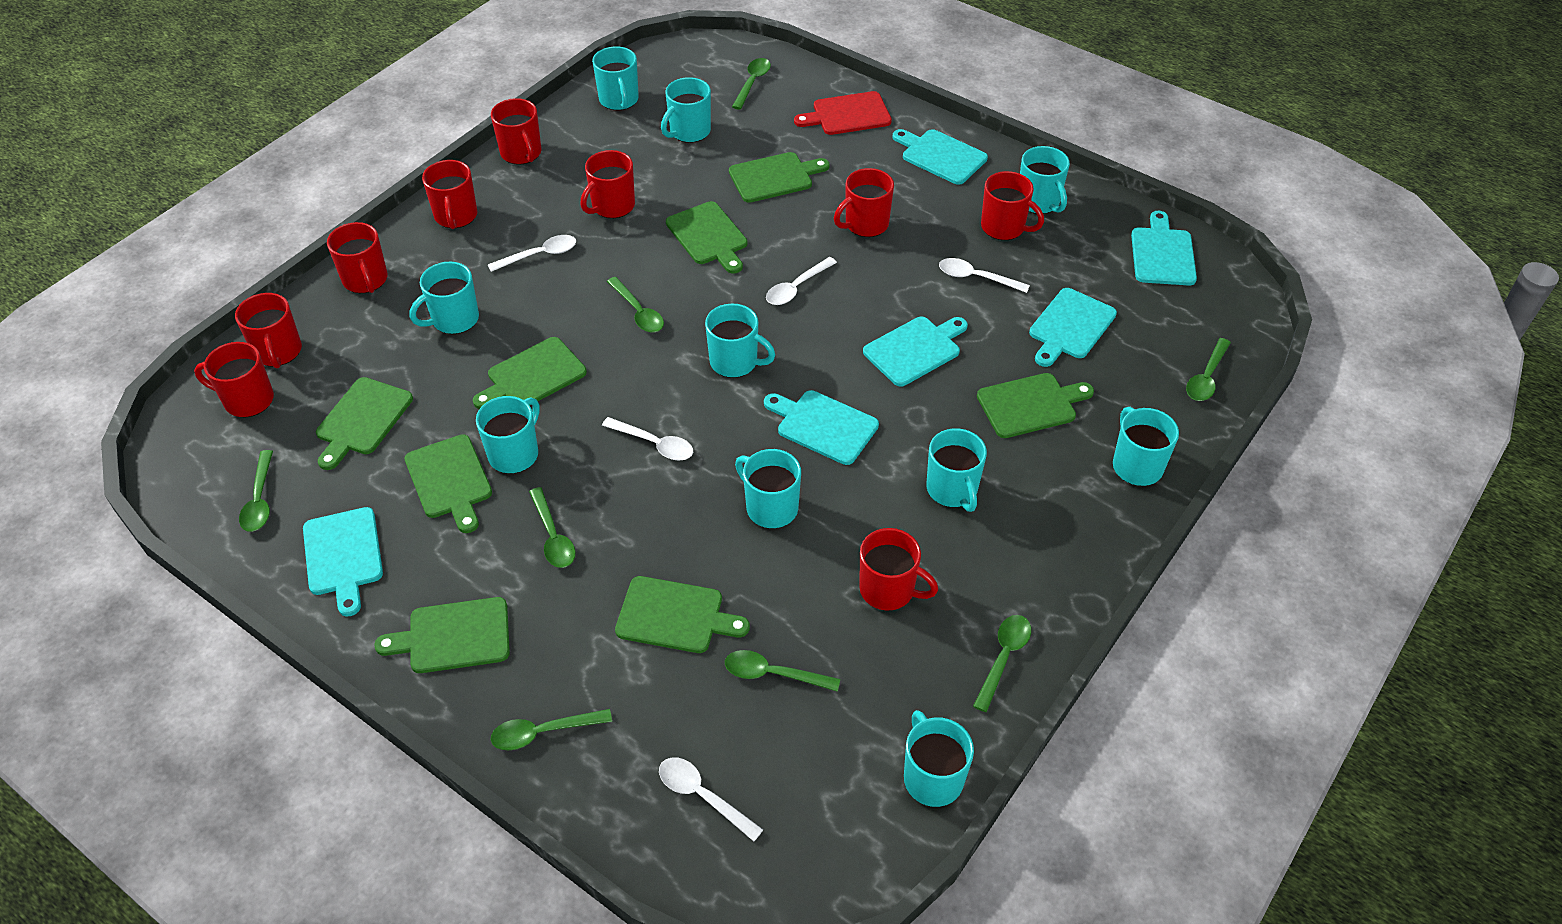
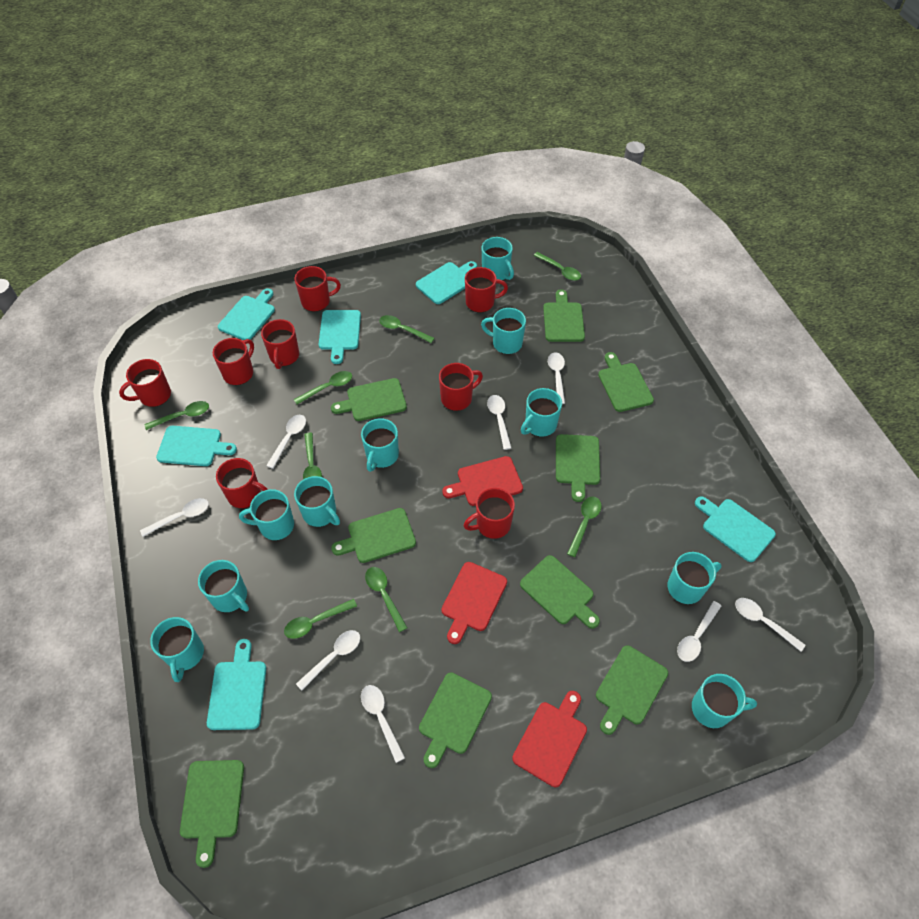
green cutting board: 8 -> 9
red cutting board: 1 -> 3
red mug: 9 -> 8
white spoon: 5 -> 8

